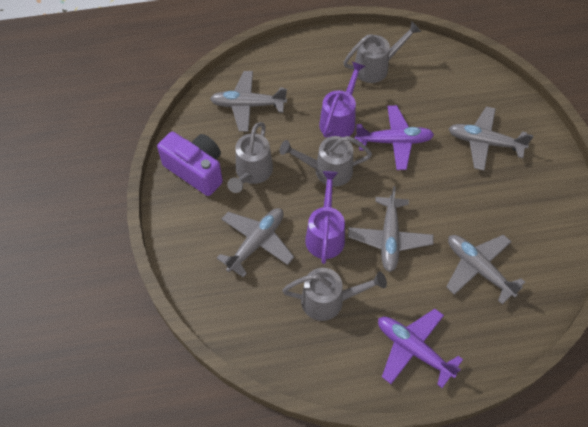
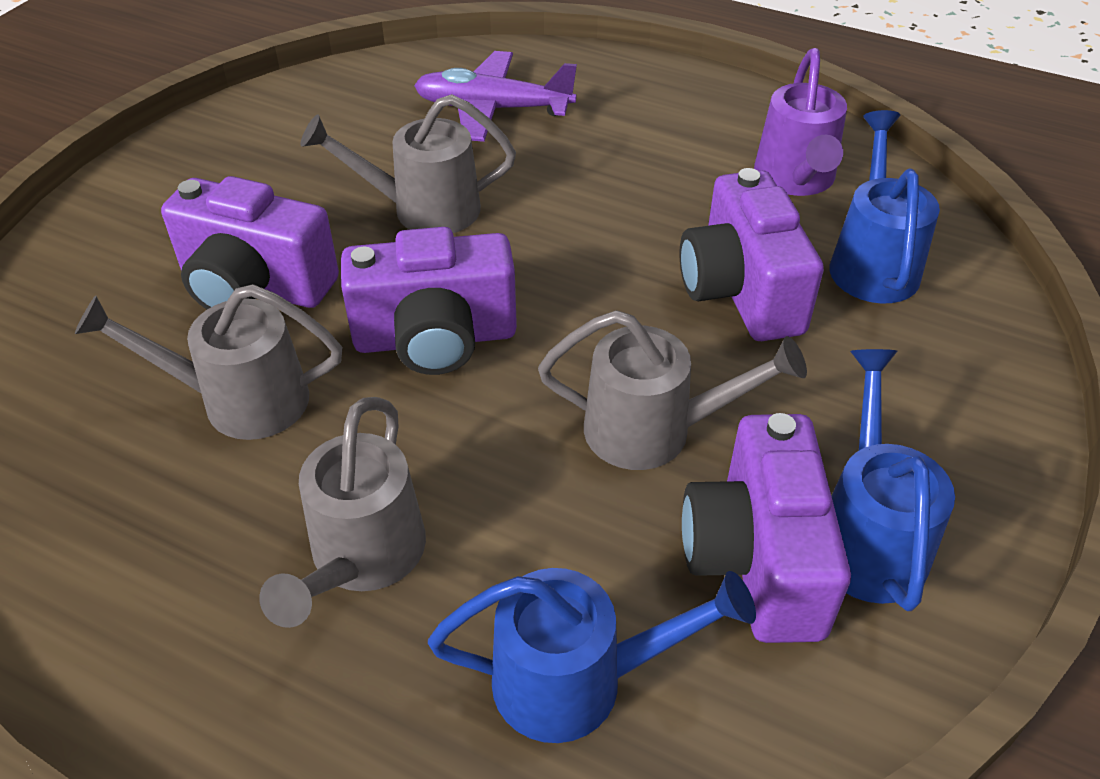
blue watering can: 0 -> 3
grey plane: 5 -> 0
purple camera: 1 -> 4
purple plane: 2 -> 1
purple watering can: 2 -> 1

